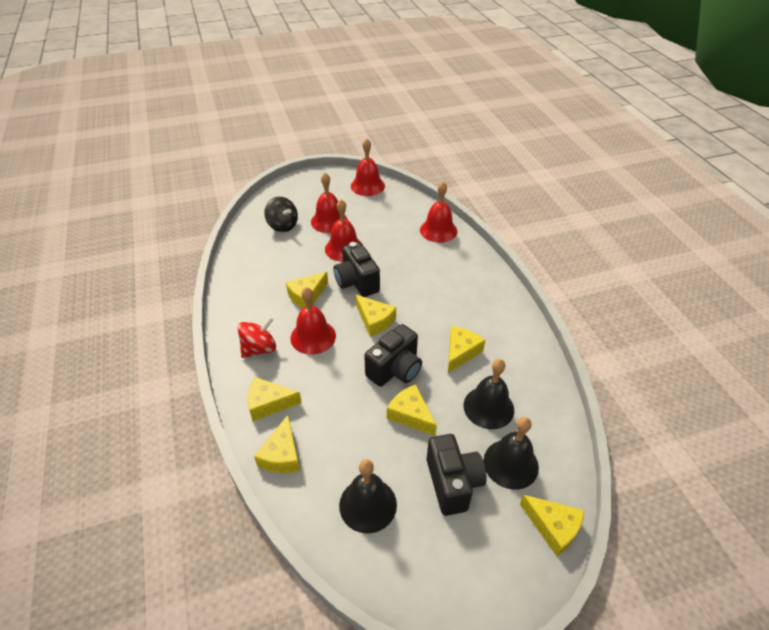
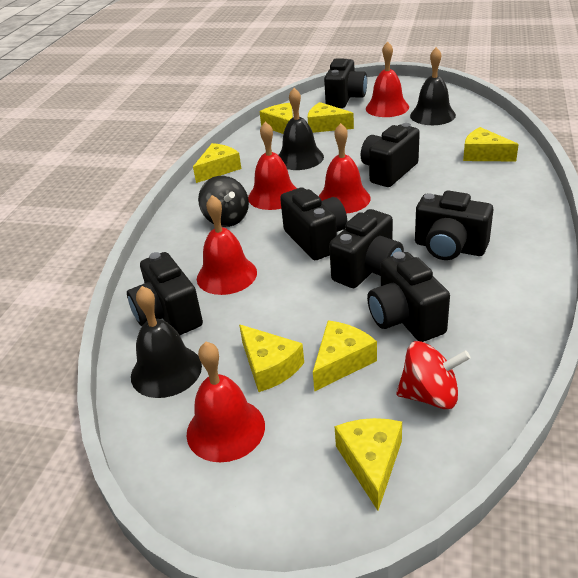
black camera: 3 -> 7

